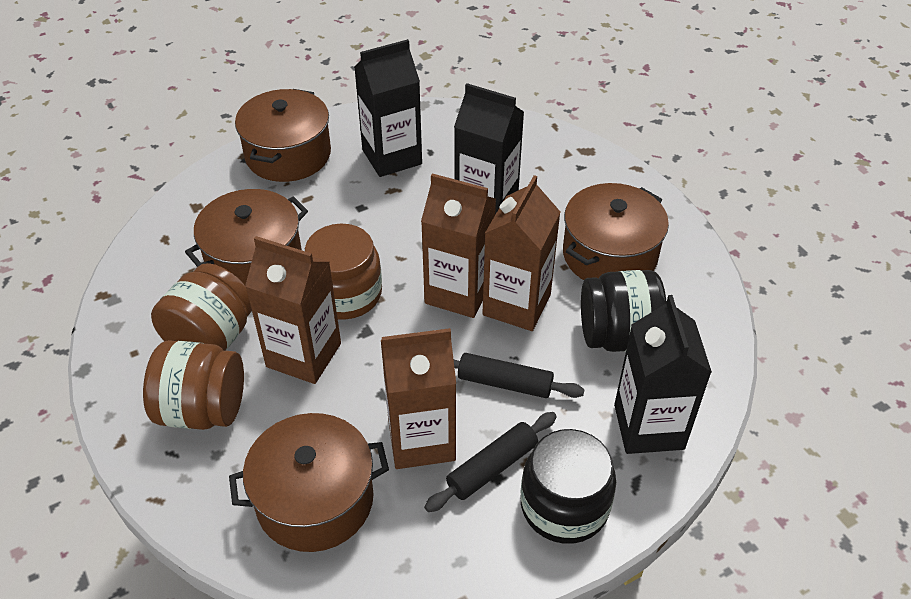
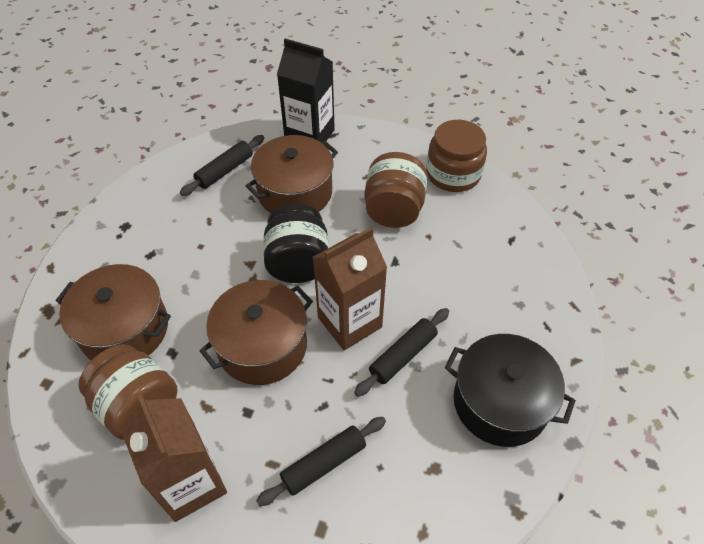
black carton: 3 -> 1
black jar: 2 -> 1
black pot: 0 -> 1
black rolling pin: 2 -> 3
brown carton: 4 -> 2
brown pot: 4 -> 3

